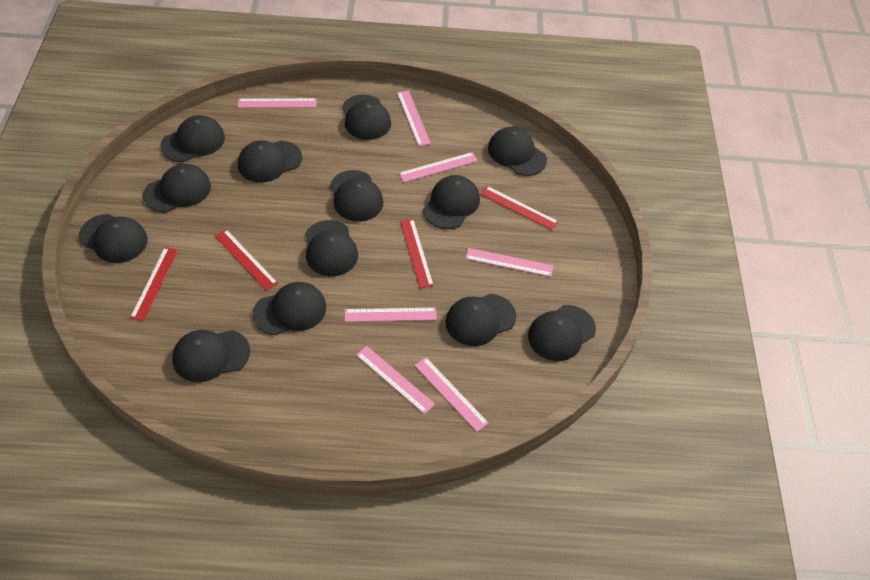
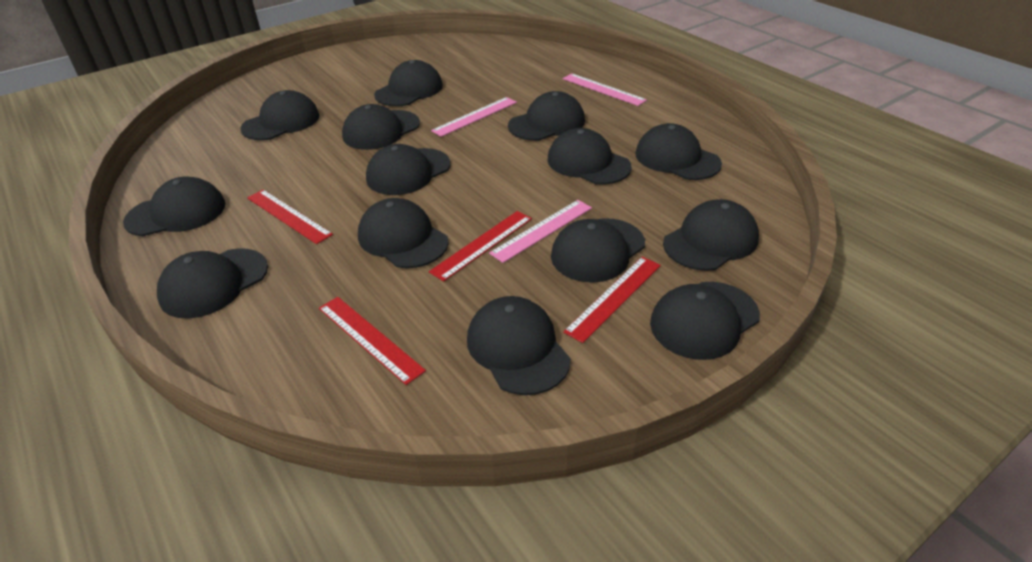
black cap: 13 -> 14
pink ruler: 7 -> 3

